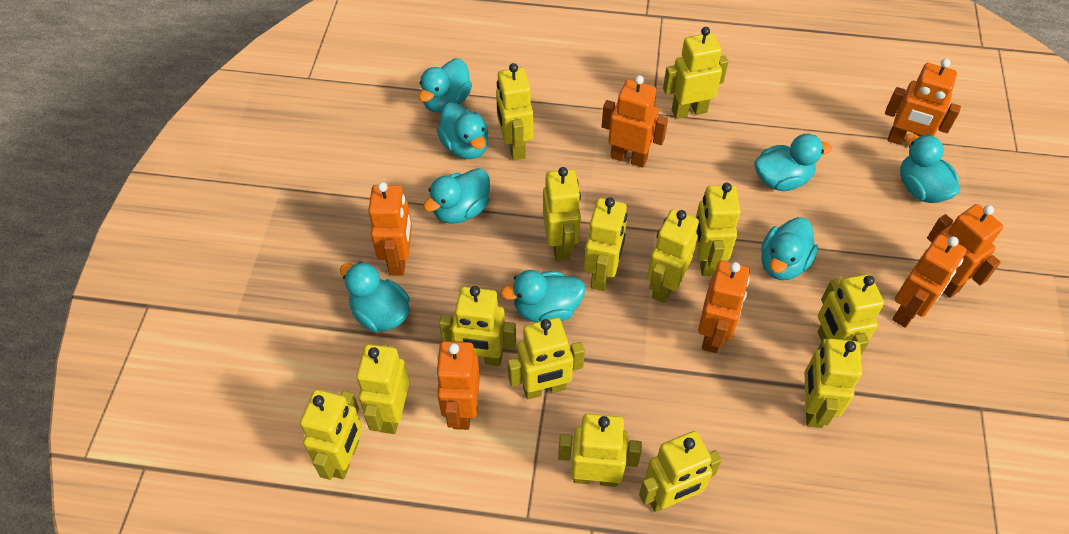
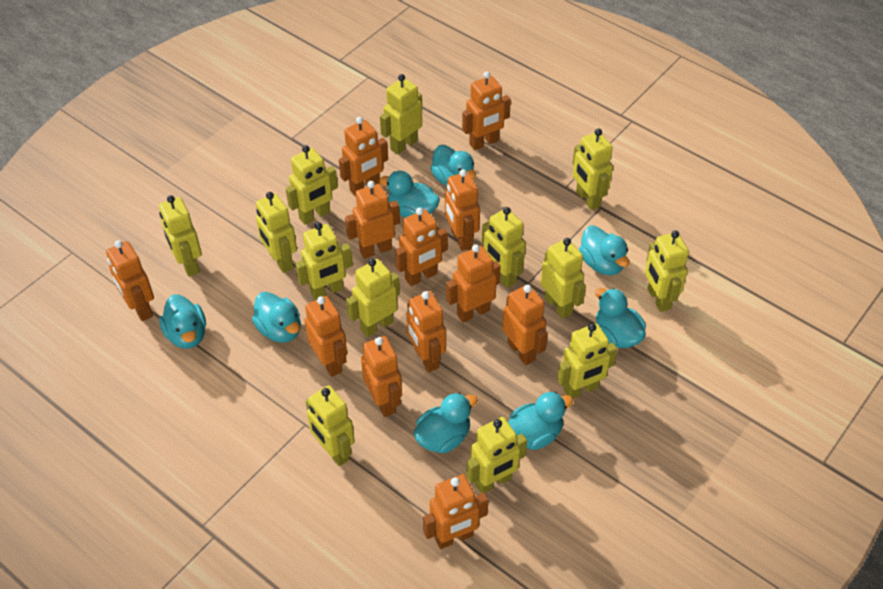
orange robot: 7 -> 12
yellow robot: 14 -> 13

